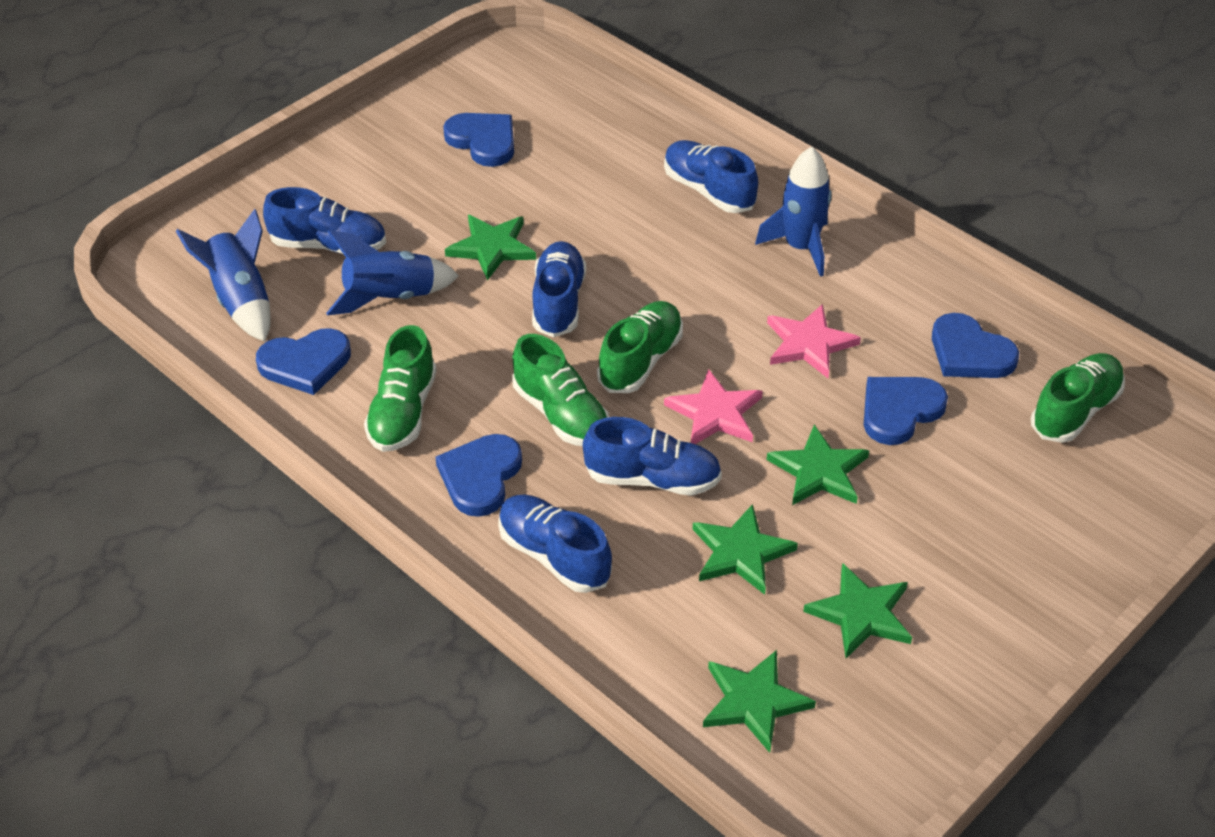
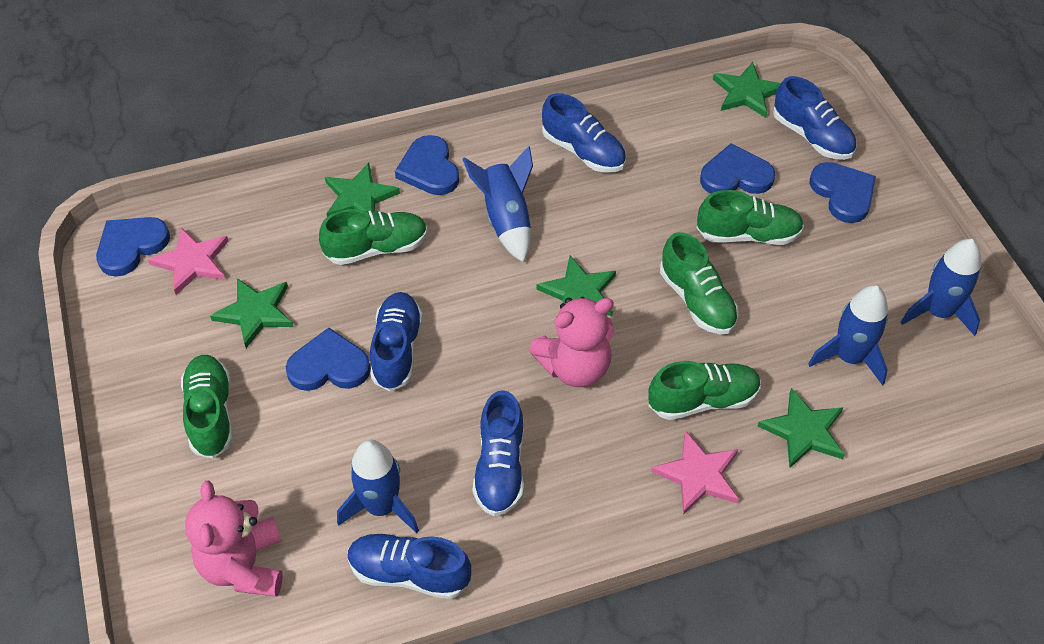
blue rocket: 3 -> 4
green shoe: 4 -> 5
pink teddy bear: 0 -> 2

